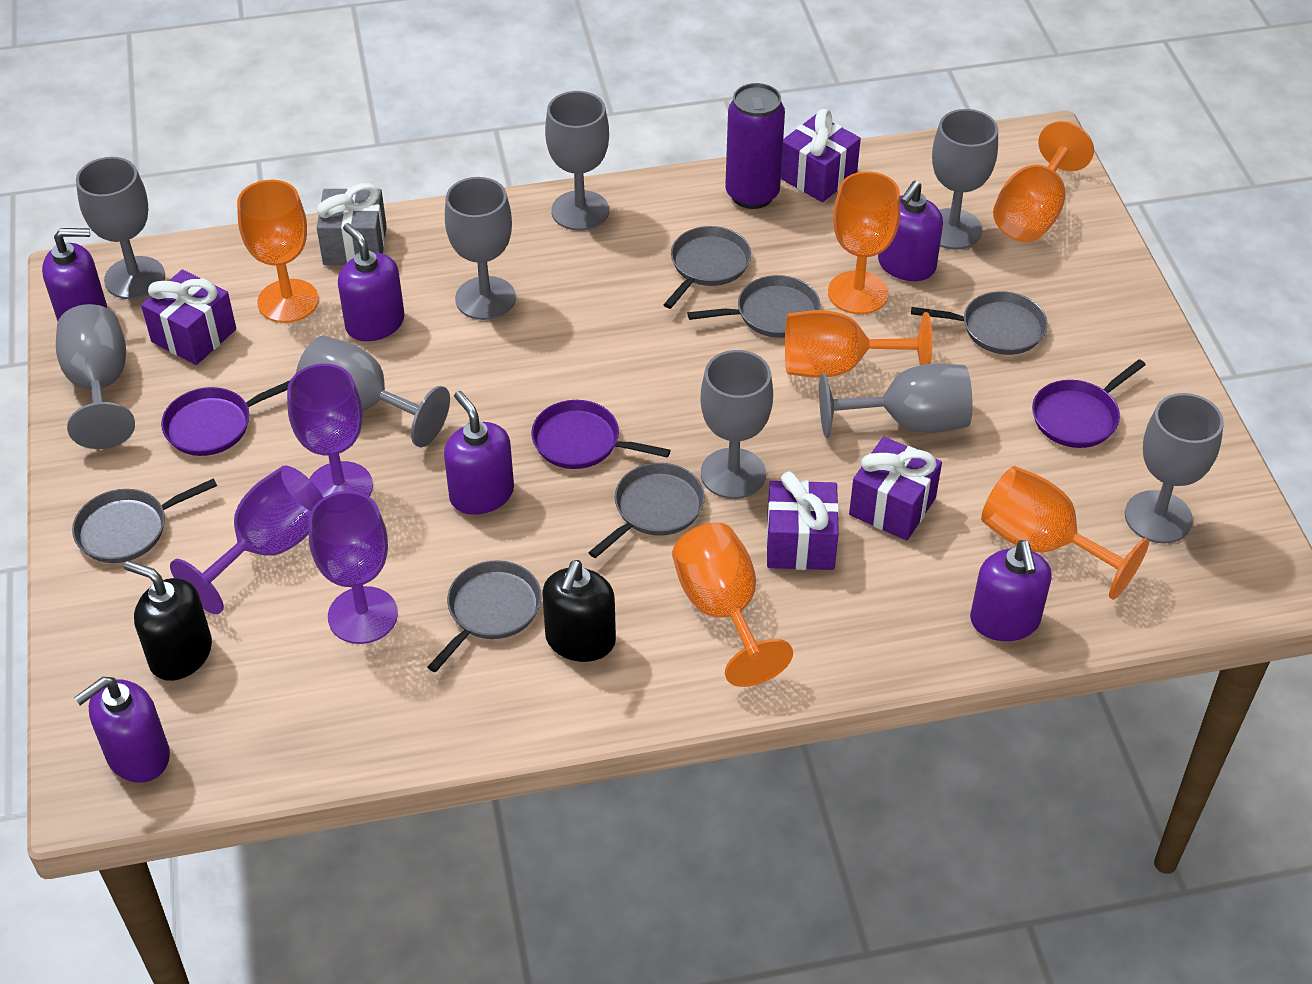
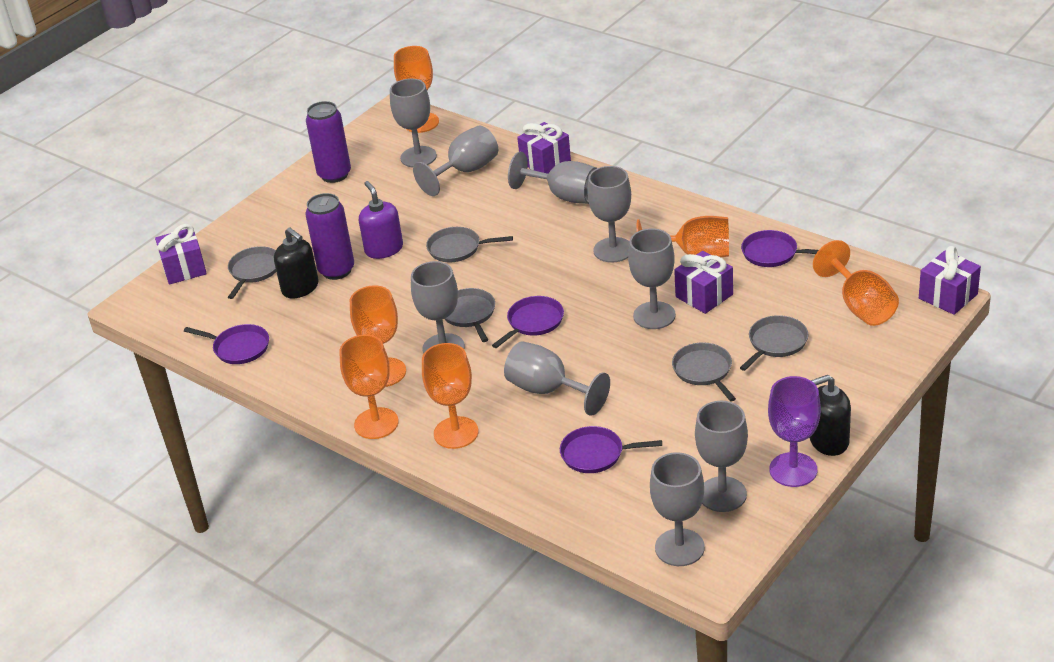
grey gift: 1 -> 0
grey pan: 6 -> 5
purple can: 1 -> 2
purple goblet: 3 -> 1
purple pan: 3 -> 4
purple soap dispenser: 6 -> 1

